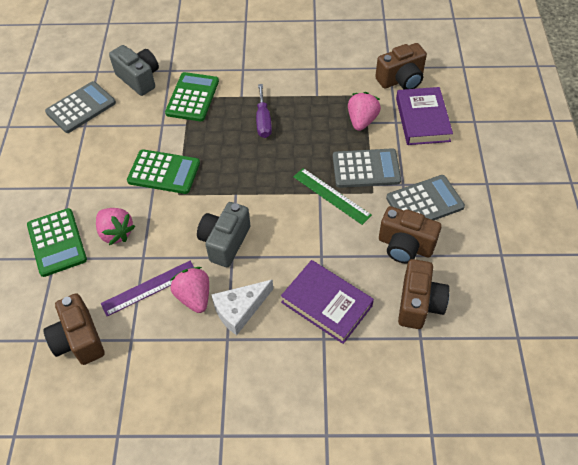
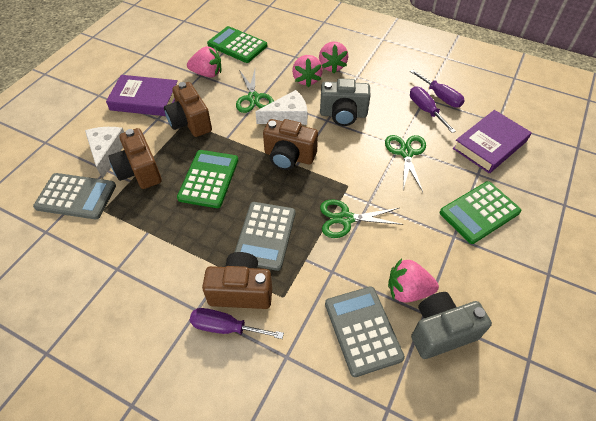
green ruler: 1 -> 0
green scissors: 0 -> 3
pink strawberry: 3 -> 4
purple ruler: 1 -> 0
purple screwdriver: 1 -> 3
white cheese: 1 -> 2

